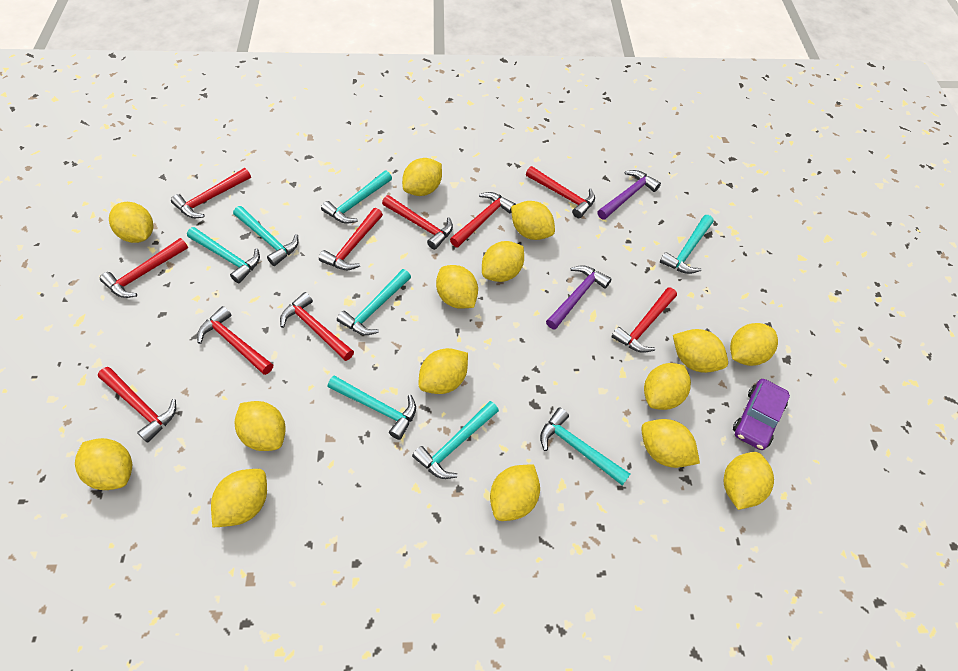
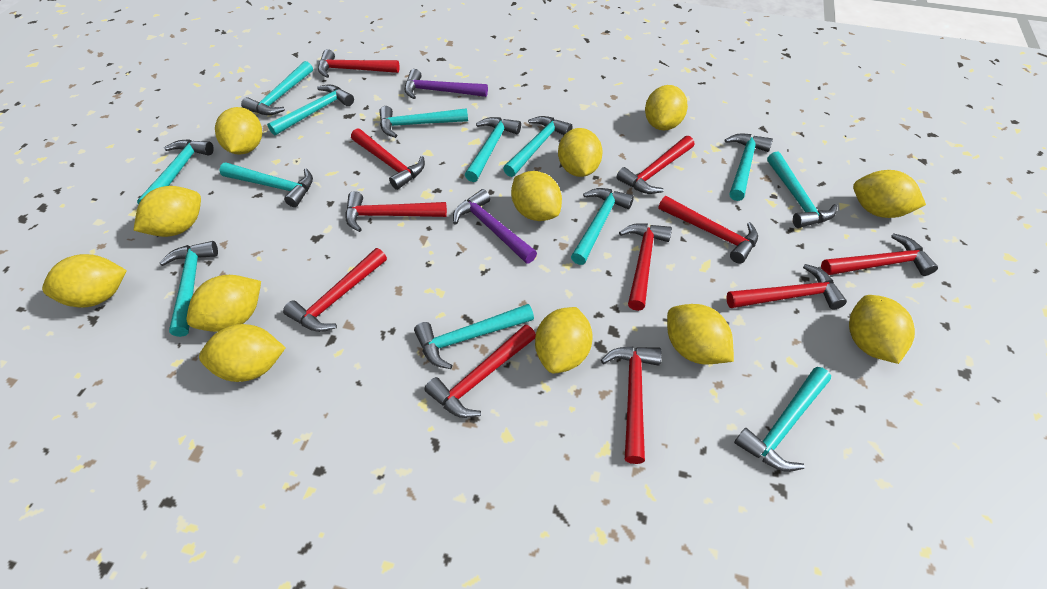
purple car: 1 -> 0
red hammer: 10 -> 11
turquoise hammer: 8 -> 13
yellow lemon: 15 -> 12

